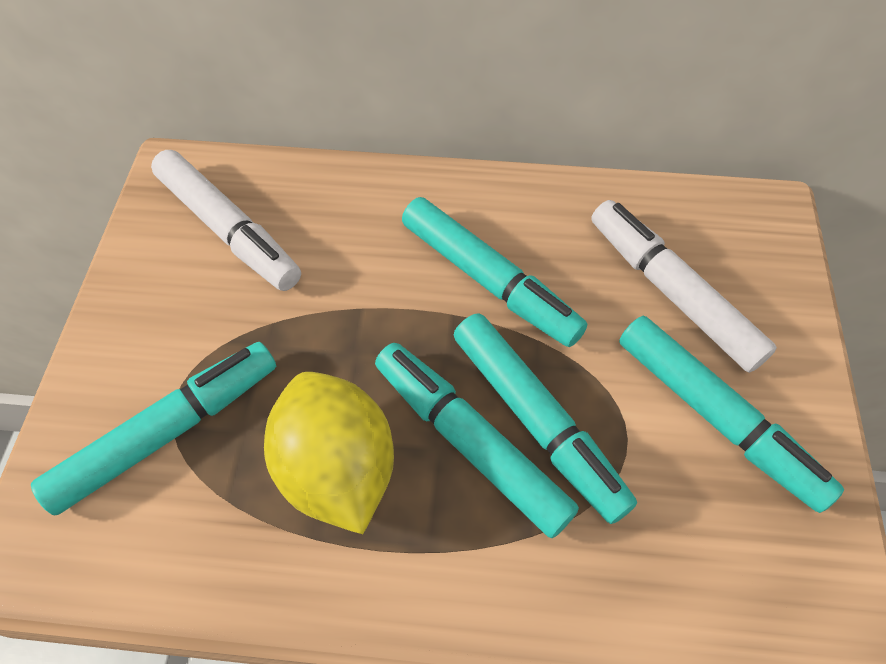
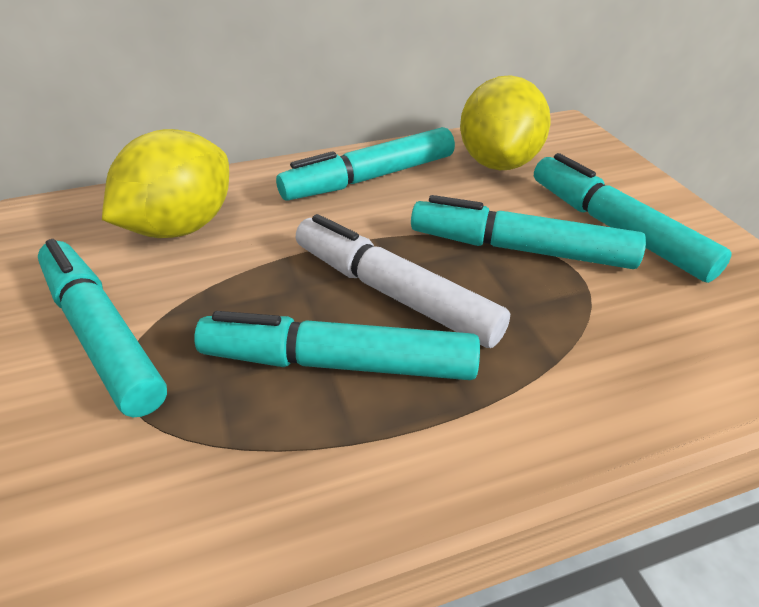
white marker: 2 -> 1
yellow lemon: 1 -> 2

